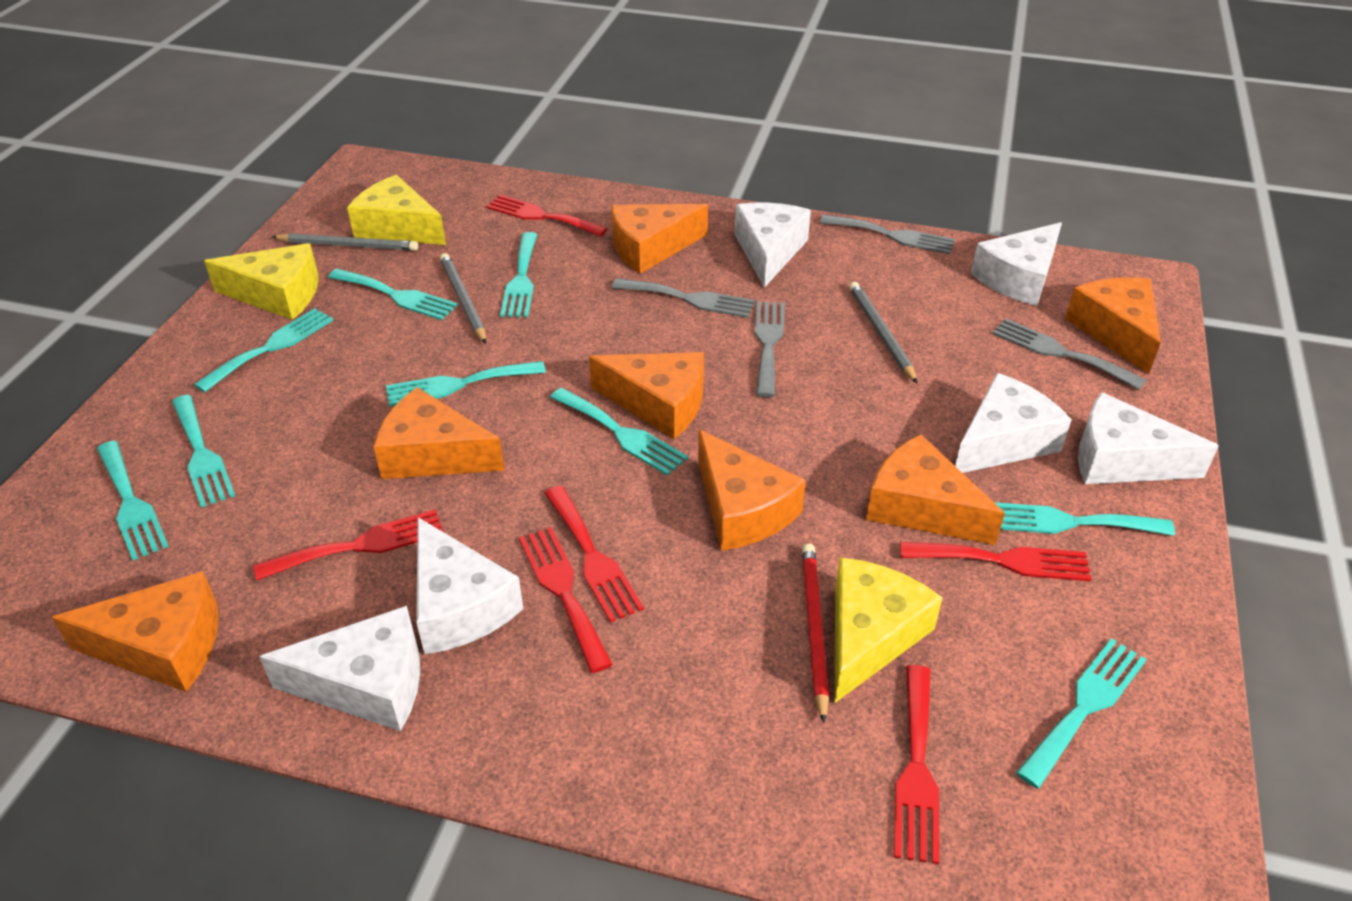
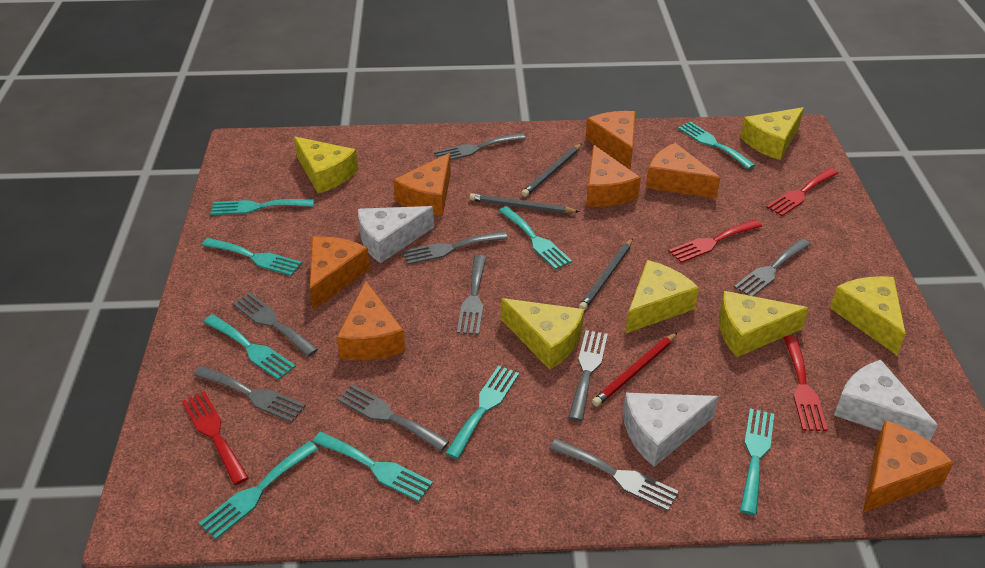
grey fork: 4 -> 9
red fork: 6 -> 4
white cheese: 6 -> 3
yellow cheese: 3 -> 6

